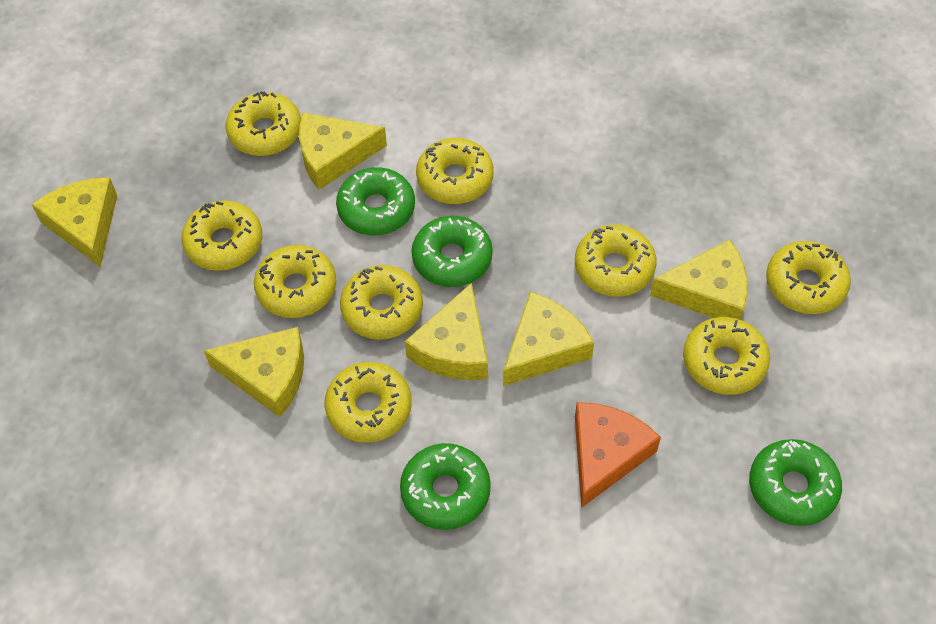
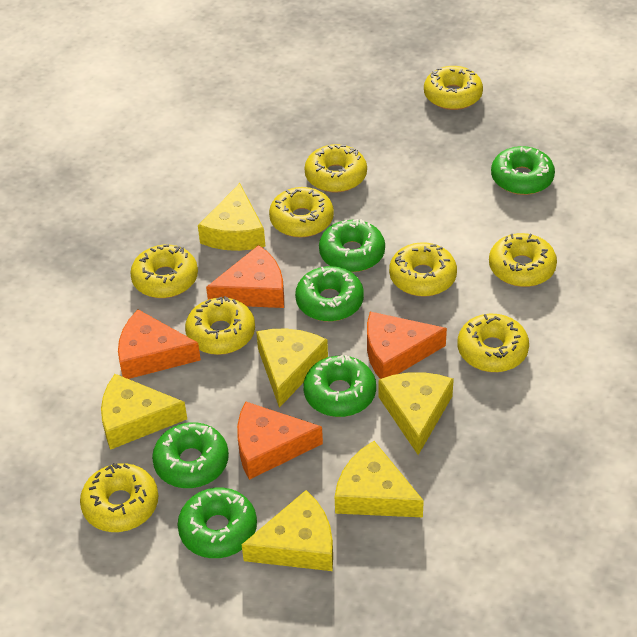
green donut: 4 -> 6
orange cheese: 1 -> 4

